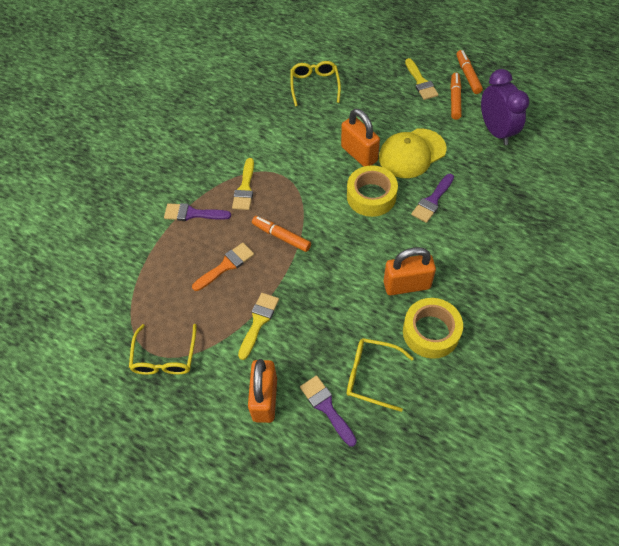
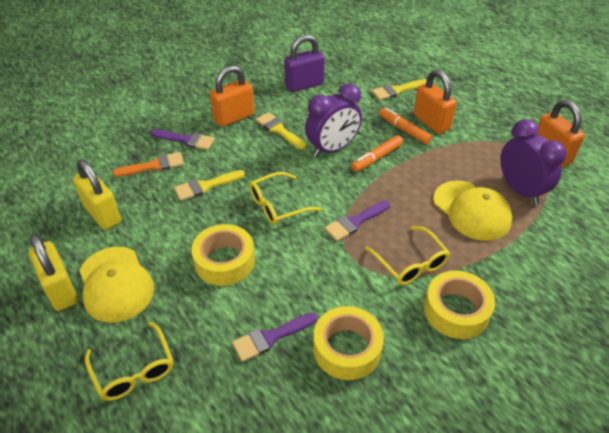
orange marker: 3 -> 2
purple clock: 1 -> 2
purple padlock: 0 -> 1
yellow cap: 1 -> 2
yellow padlock: 0 -> 2
yellow tape: 2 -> 3

